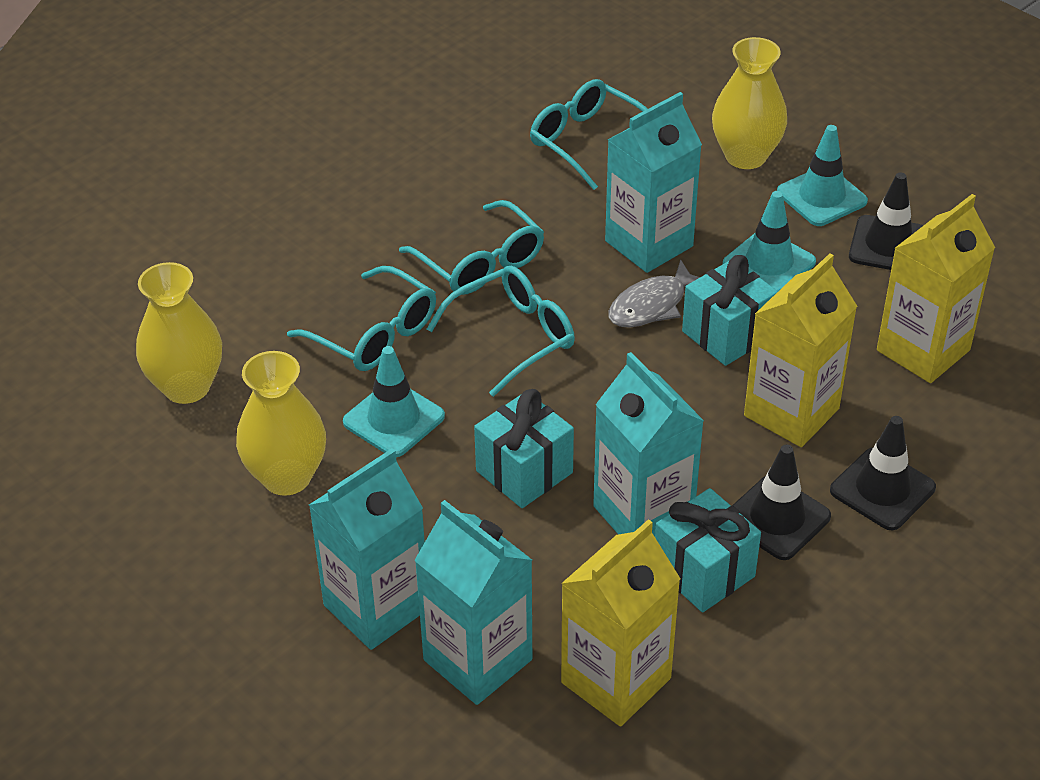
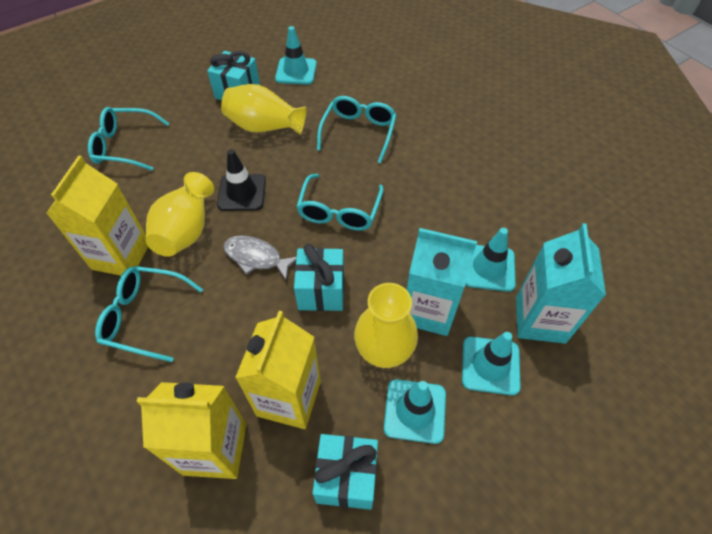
black traffic cone: 3 -> 1
turquoise carton: 4 -> 2
turquoise traffic cone: 3 -> 4

